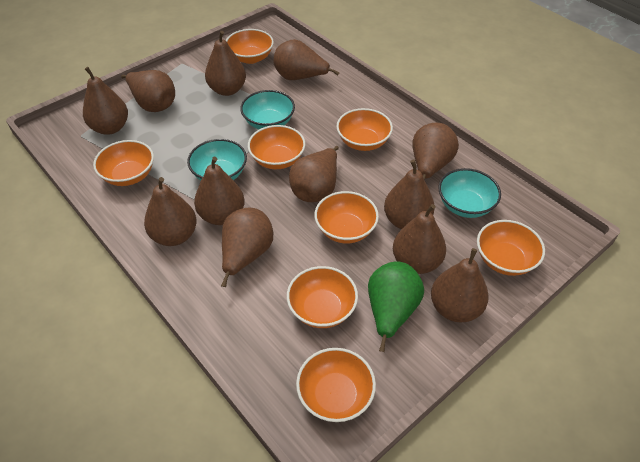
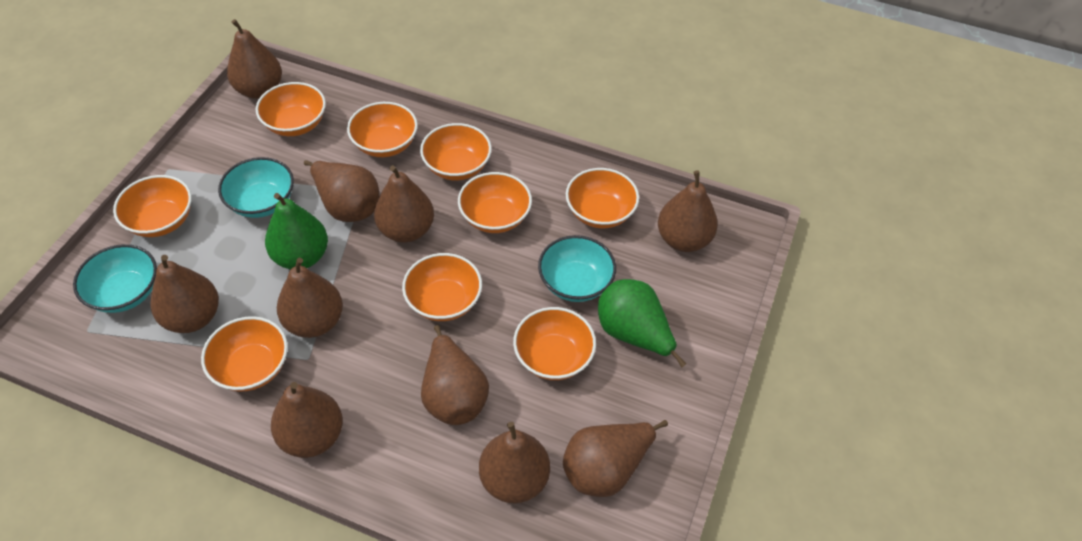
brown pear: 12 -> 10
green pear: 1 -> 2
orange bowl: 8 -> 9

